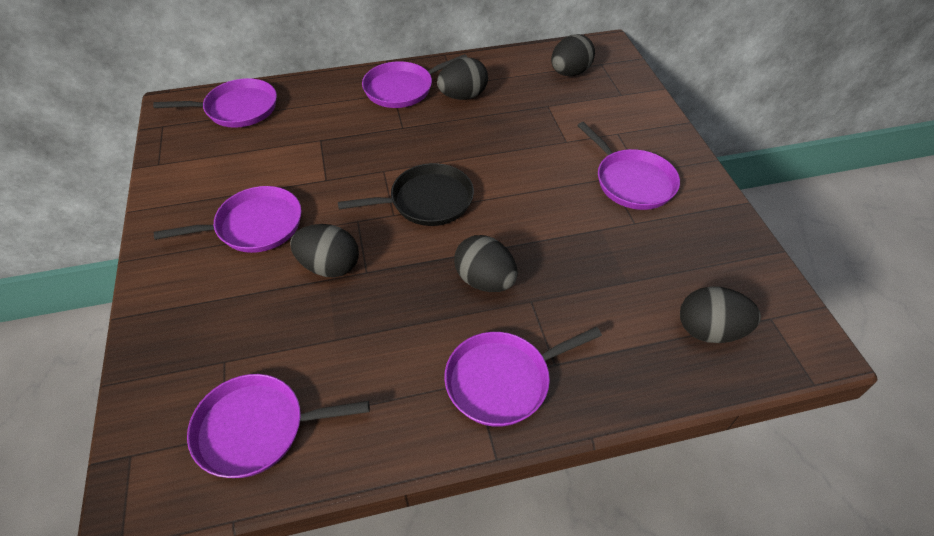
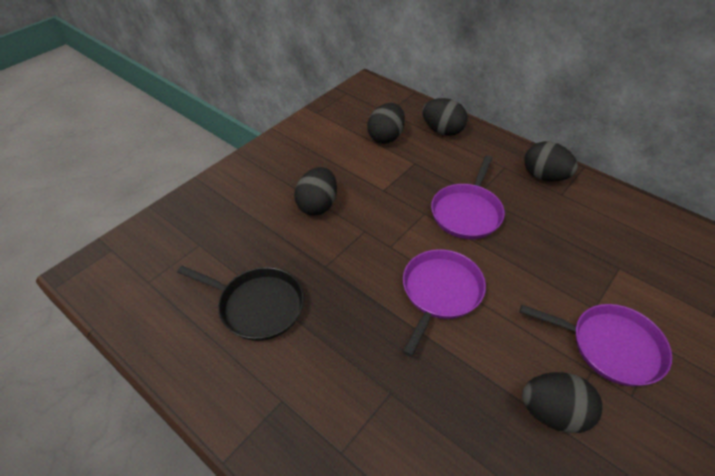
purple pan: 6 -> 3

